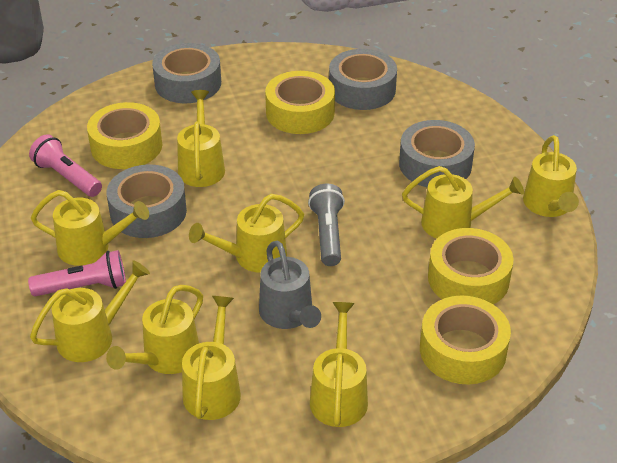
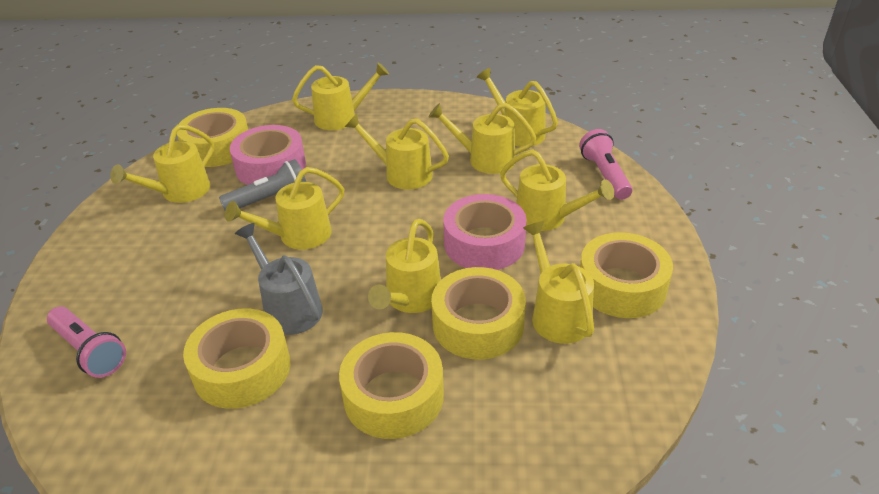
grey tape: 4 -> 0
pink tape: 0 -> 2
yellow tape: 4 -> 5

